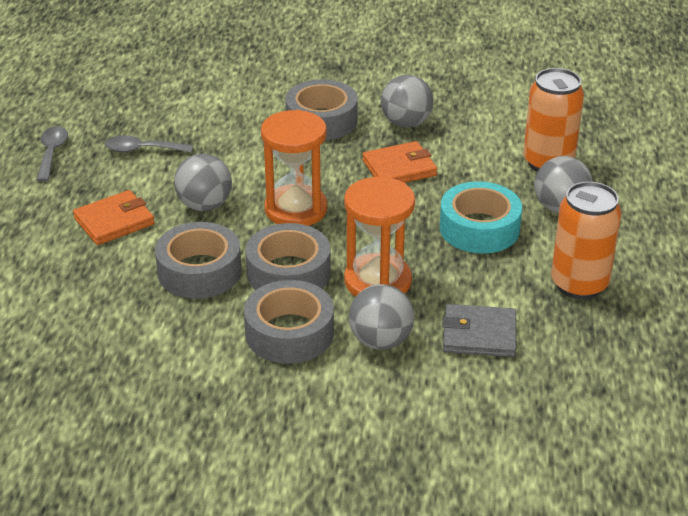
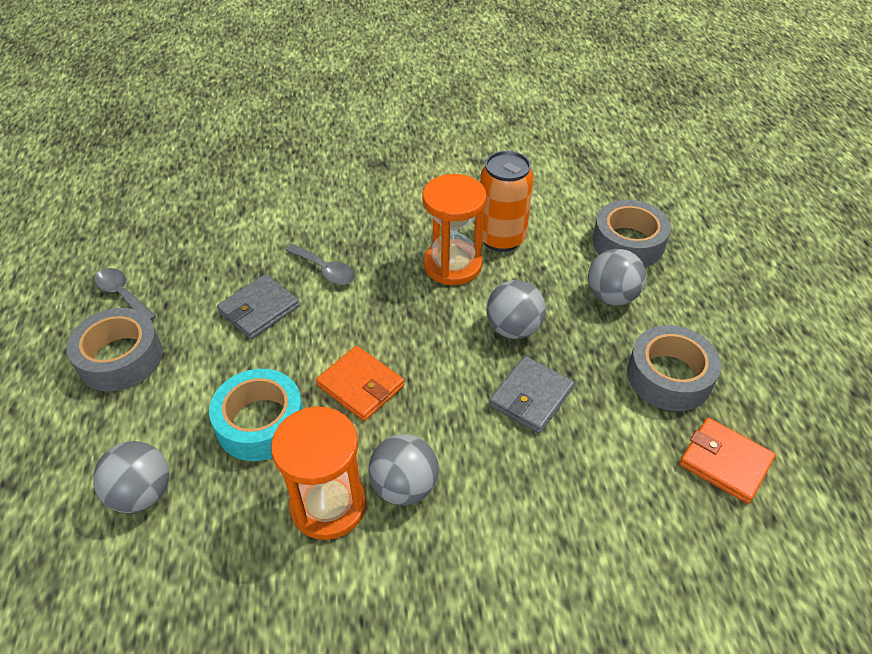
grey tape: 4 -> 3
grey wallet: 1 -> 2
orange can: 2 -> 1

